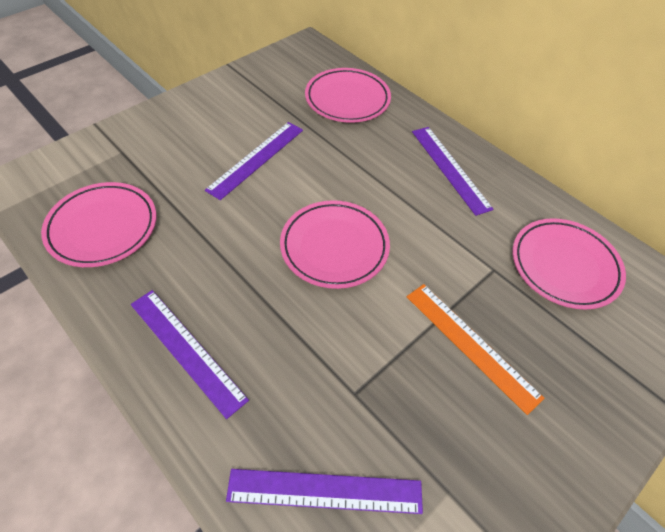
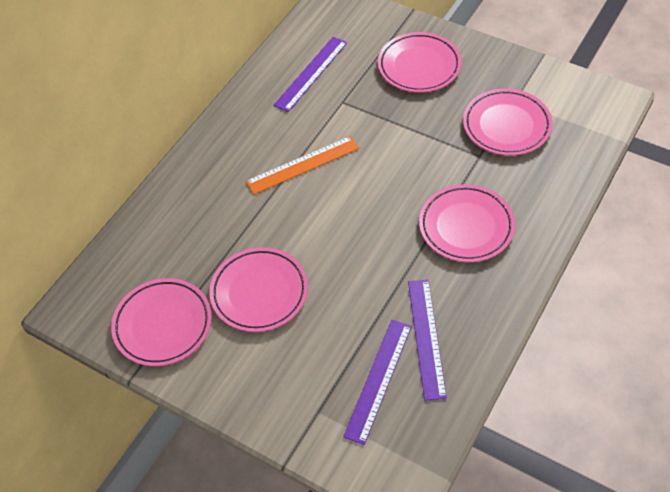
pink plate: 4 -> 5
purple ruler: 4 -> 3

